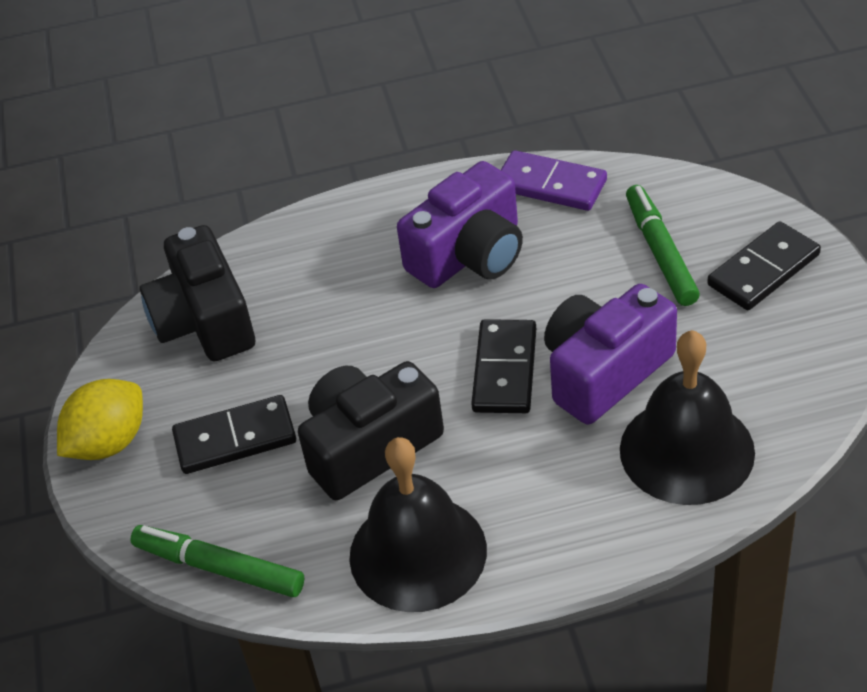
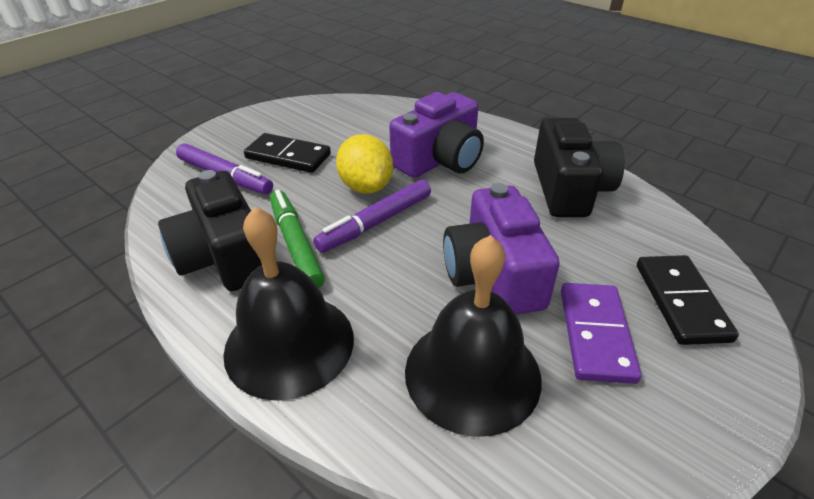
black domino: 3 -> 2
green marker: 2 -> 1
purple marker: 0 -> 2

